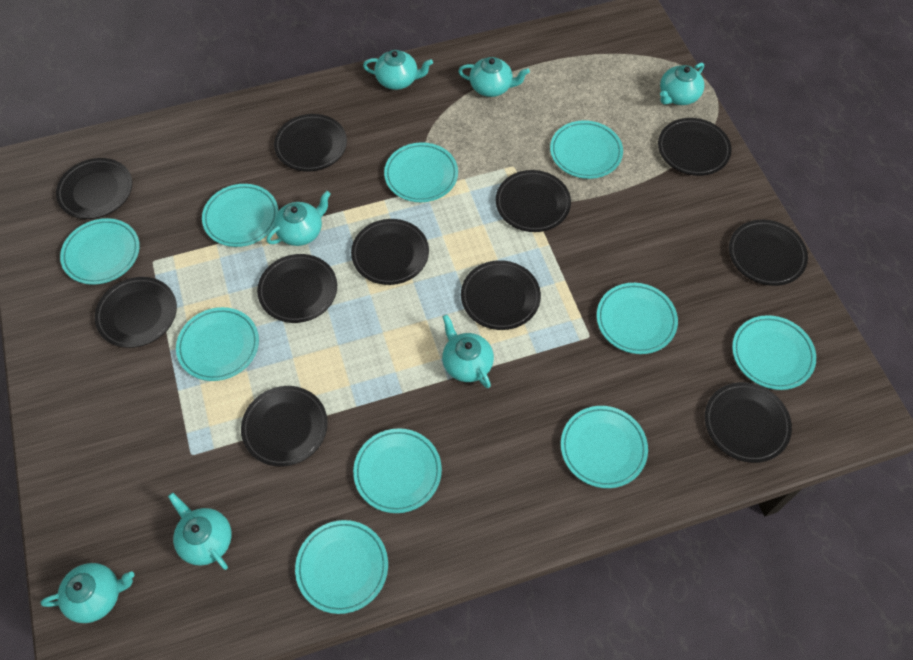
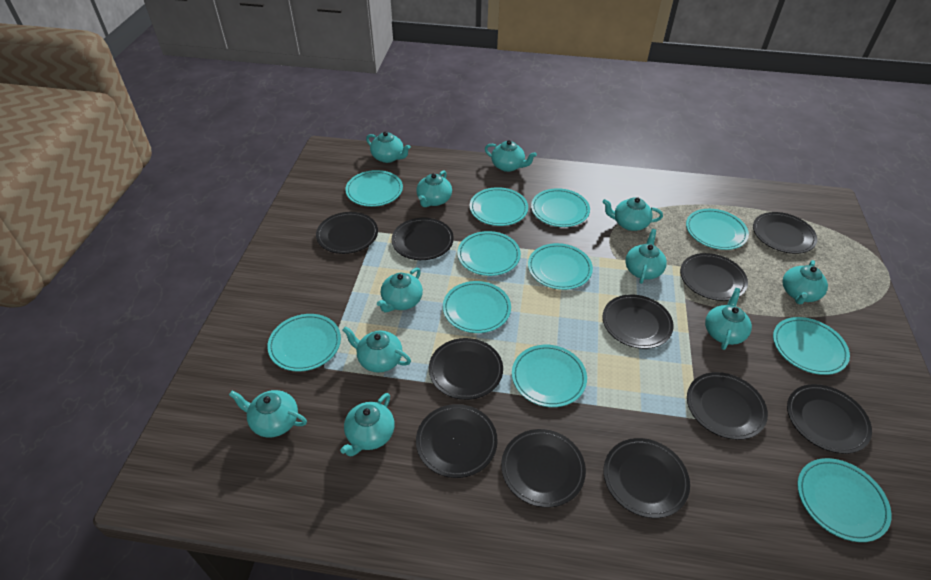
turquoise plate: 10 -> 11
turquoise teapot: 7 -> 11

